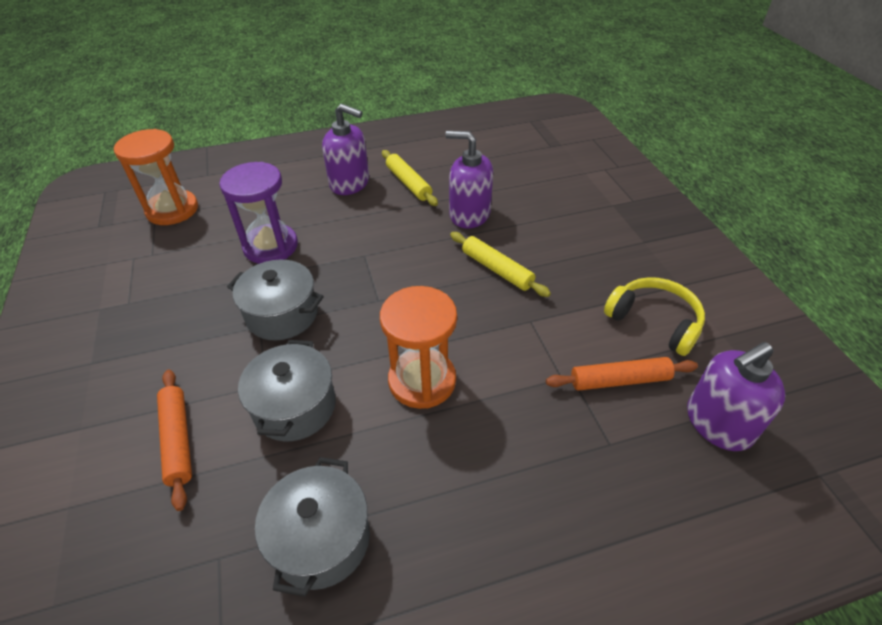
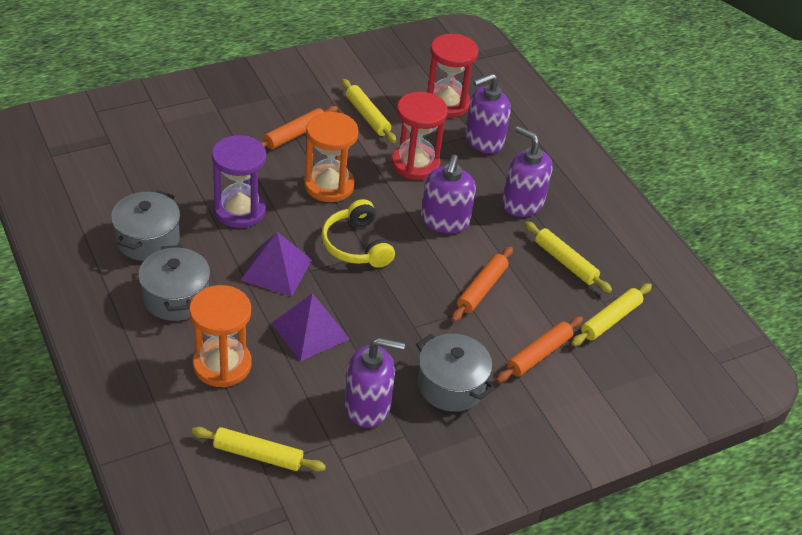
orange rolling pin: 2 -> 3
purple pyramid: 0 -> 2
purple soap dispenser: 3 -> 4
red hourglass: 0 -> 2
yellow rolling pin: 2 -> 4

